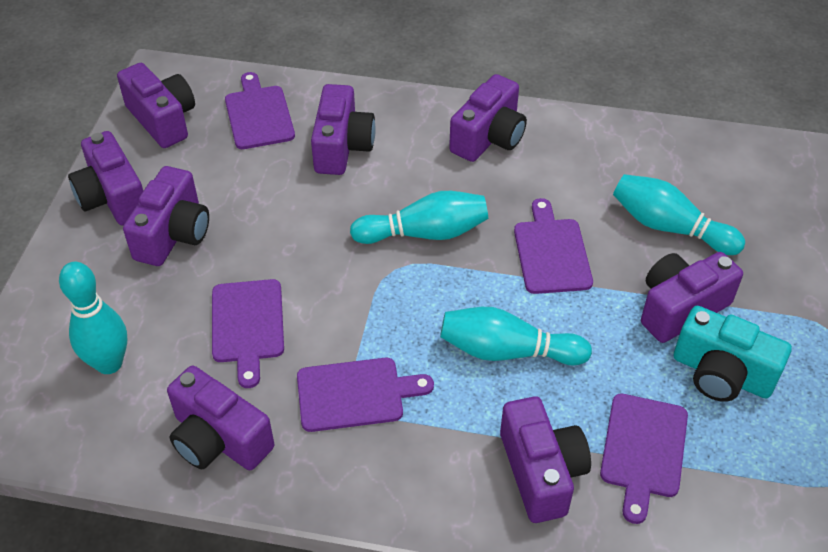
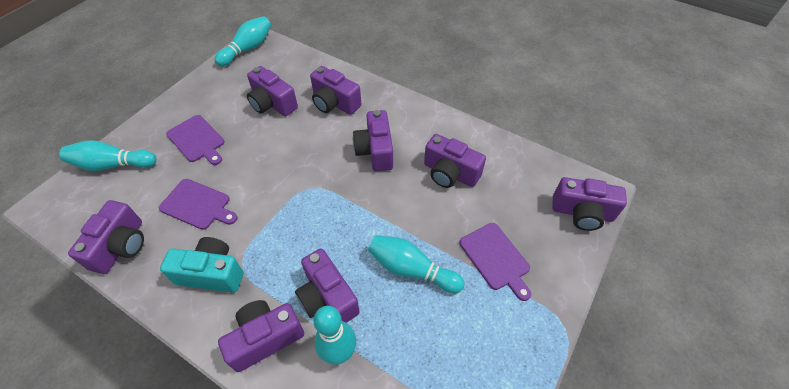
purple cutting board: 5 -> 3

